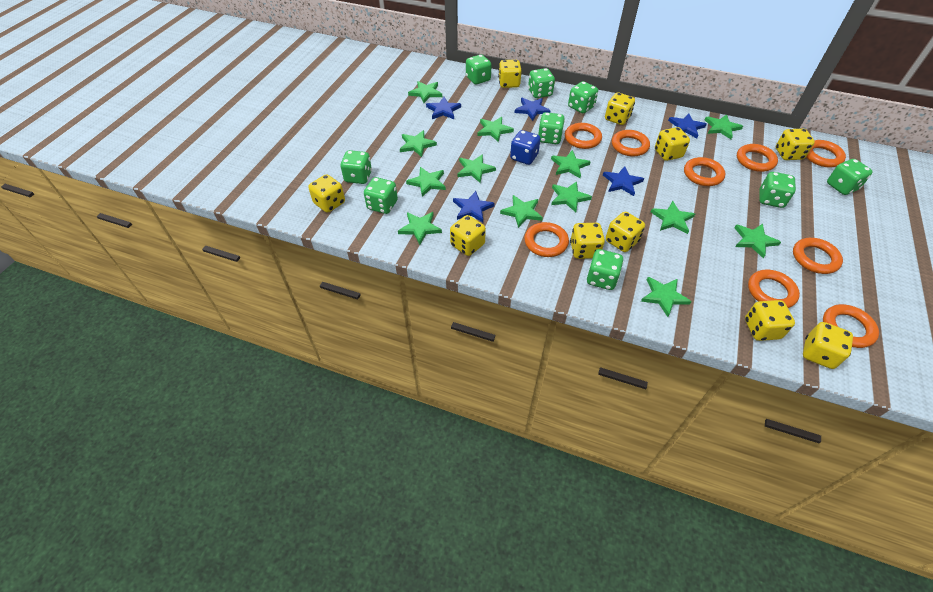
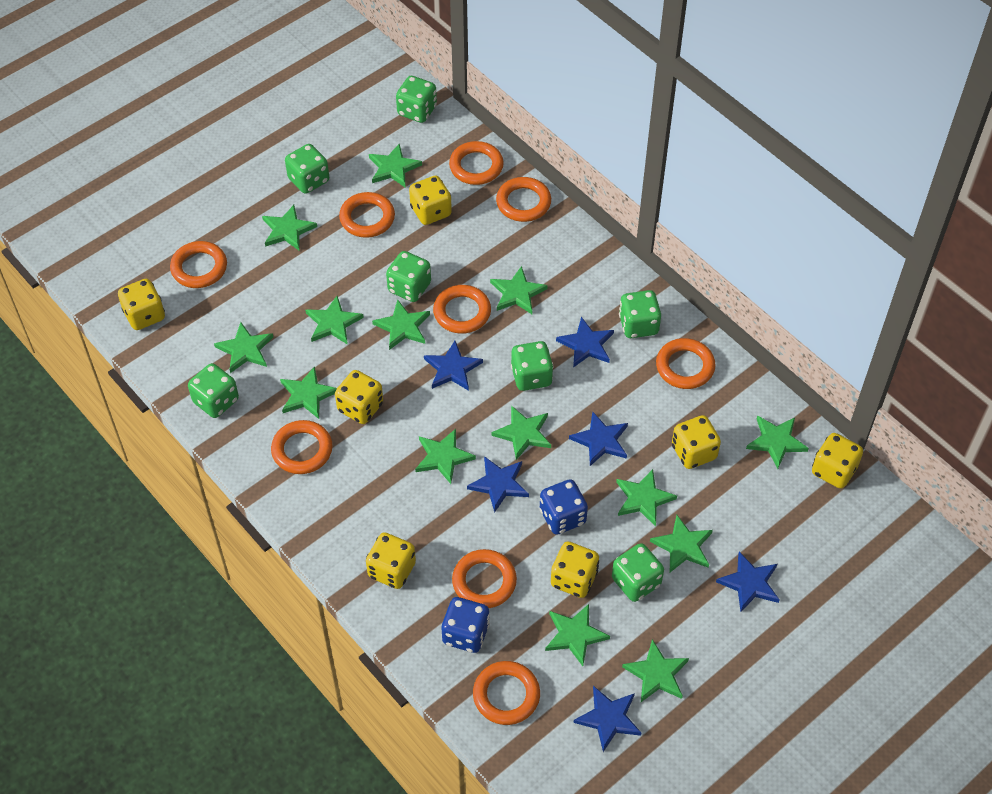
blue dice: 1 -> 2
blue star: 5 -> 6
green dice: 9 -> 7
green star: 13 -> 14
yellow dice: 10 -> 7

